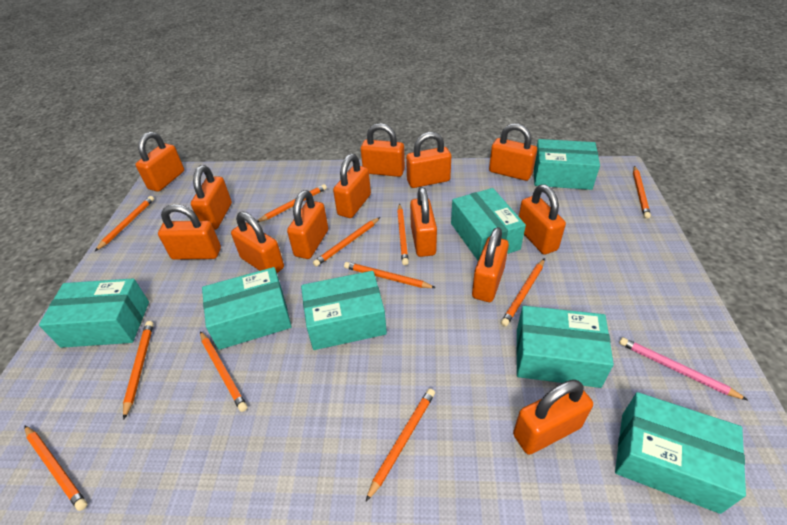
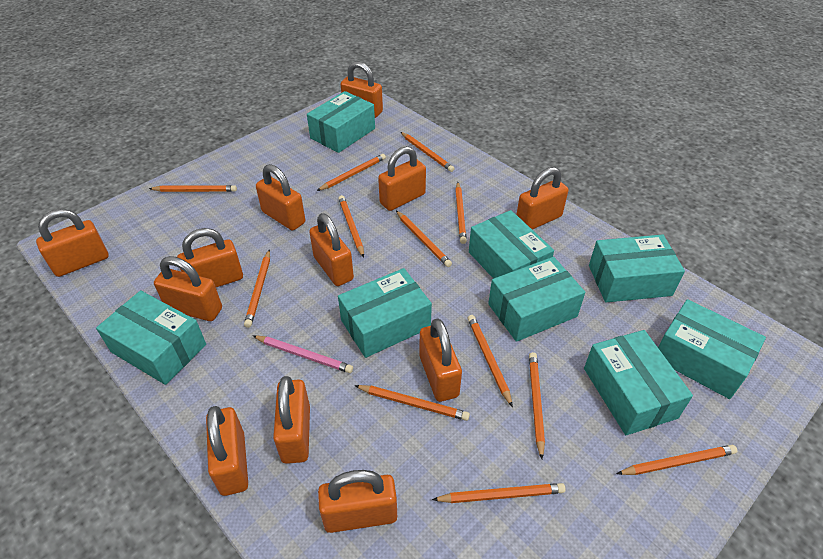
orange padlock: 13 -> 12
orange pencil: 11 -> 12
turquoise box: 7 -> 8

